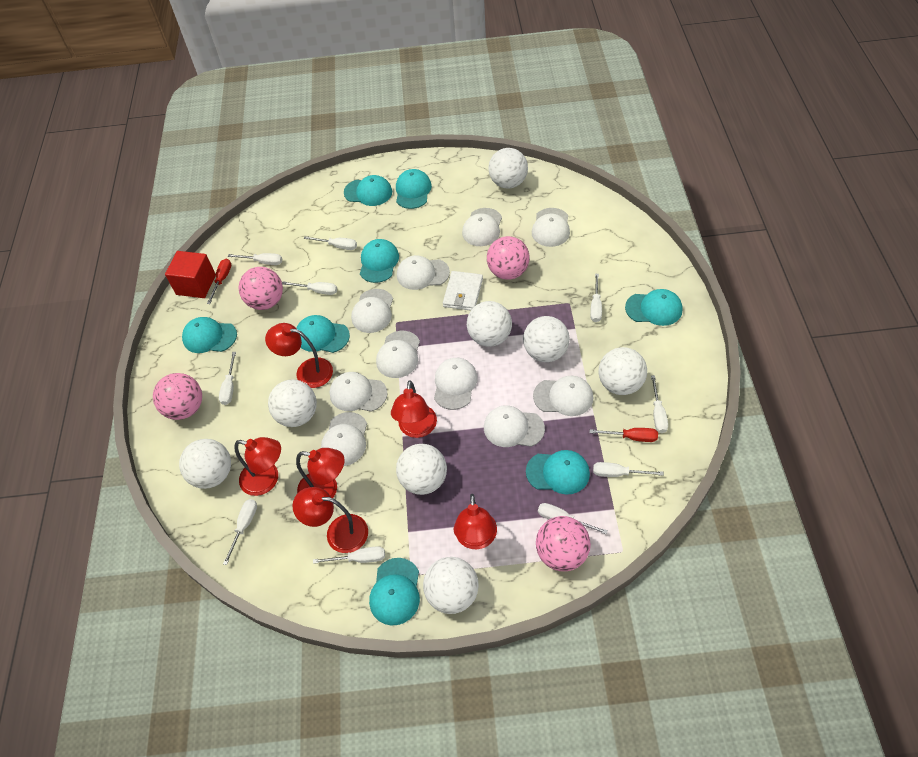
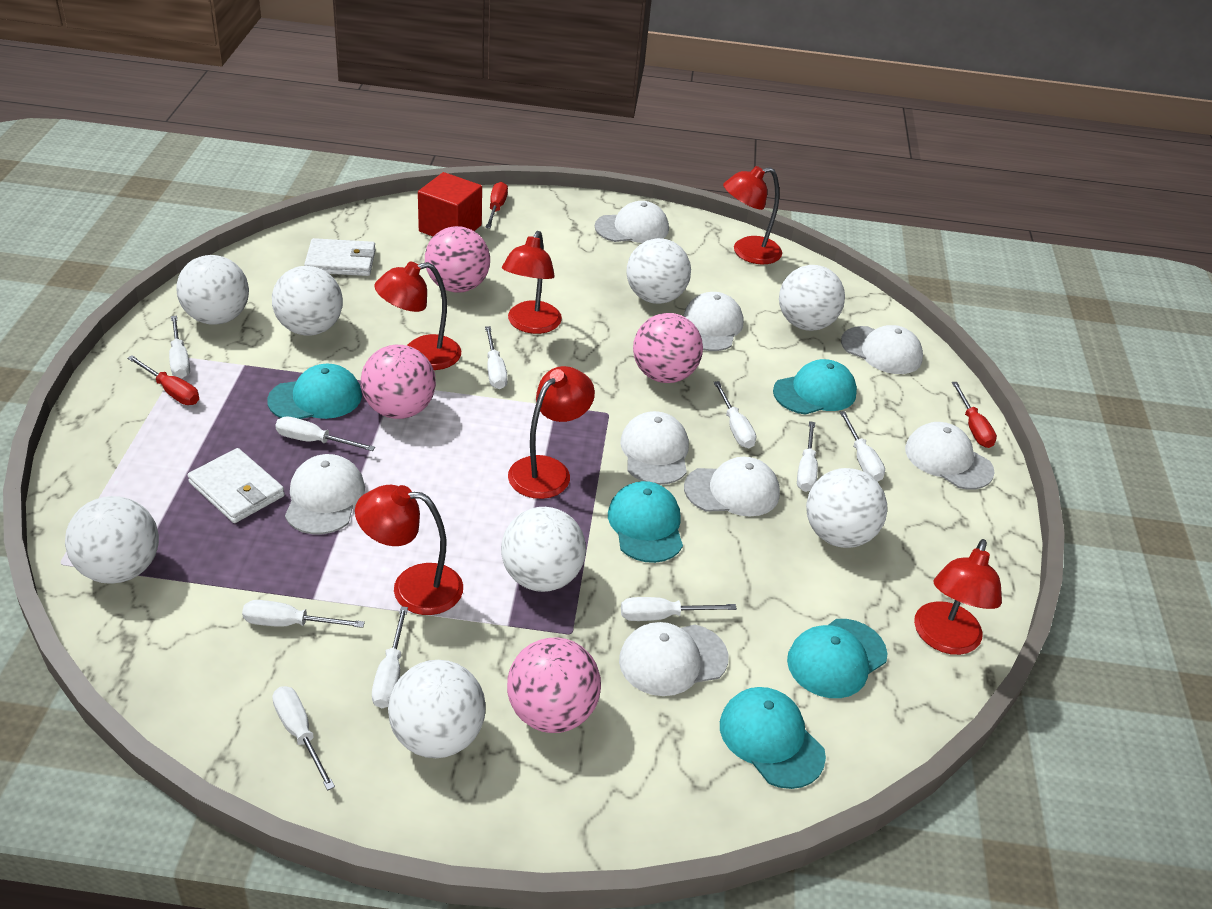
red screwdriver: 2 -> 3
turquoise cap: 8 -> 5
white cap: 10 -> 8
white wallet: 1 -> 2

